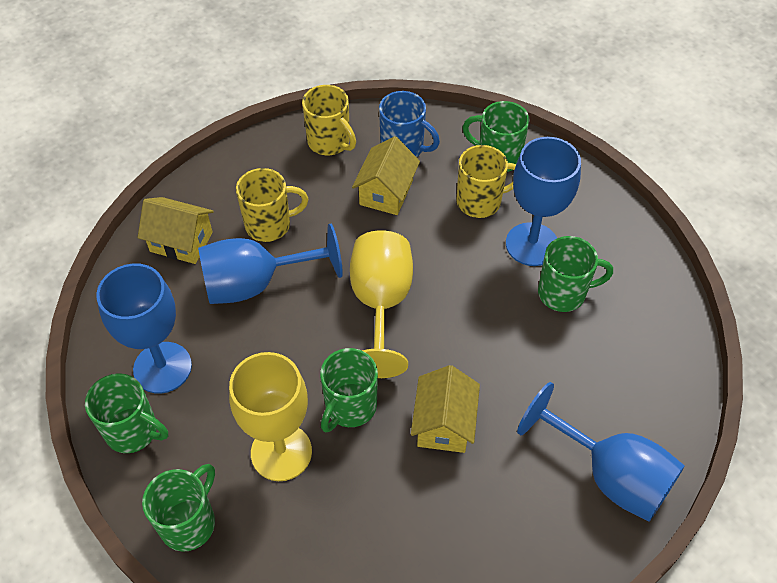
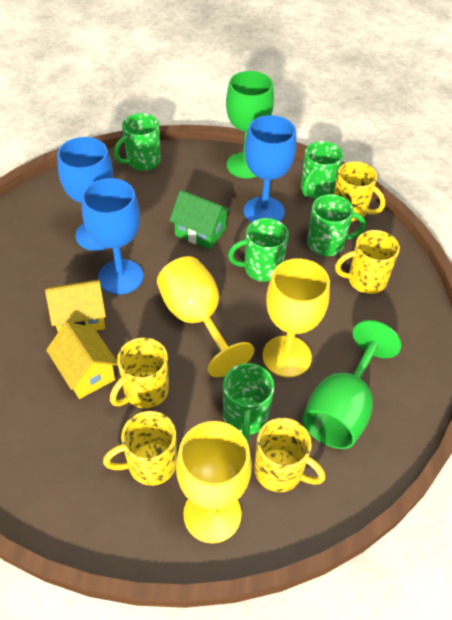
blue goblet: 4 -> 3
blue mug: 1 -> 0
green goblet: 0 -> 2
green house: 0 -> 1
yellow goblet: 2 -> 3
yellow house: 3 -> 2
yellow mug: 3 -> 5

